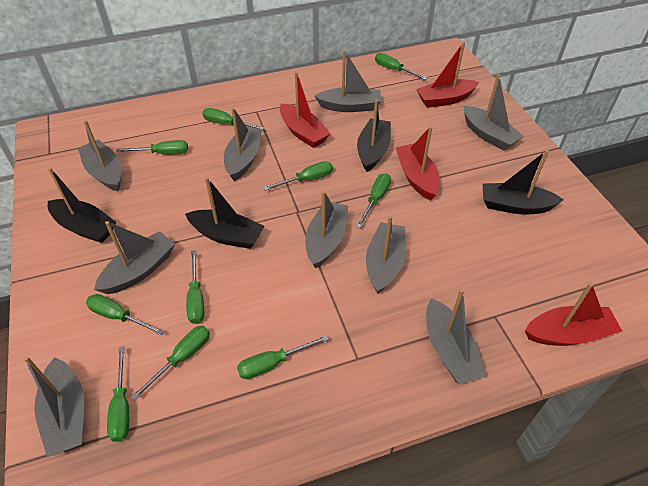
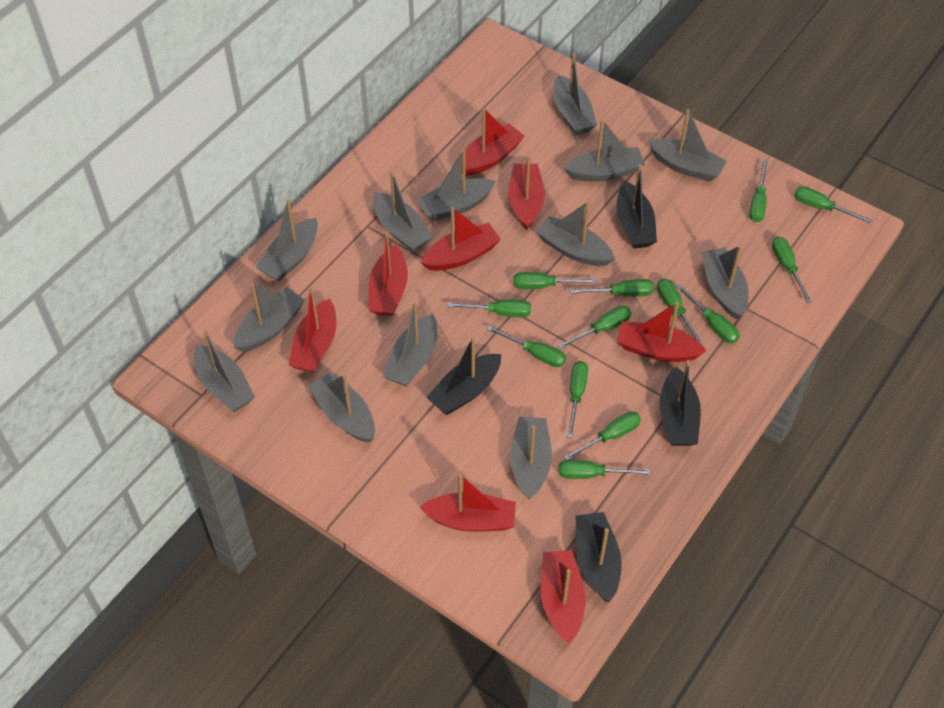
green screwdriver: 10 -> 13
grey boat: 9 -> 13
red boat: 4 -> 8

